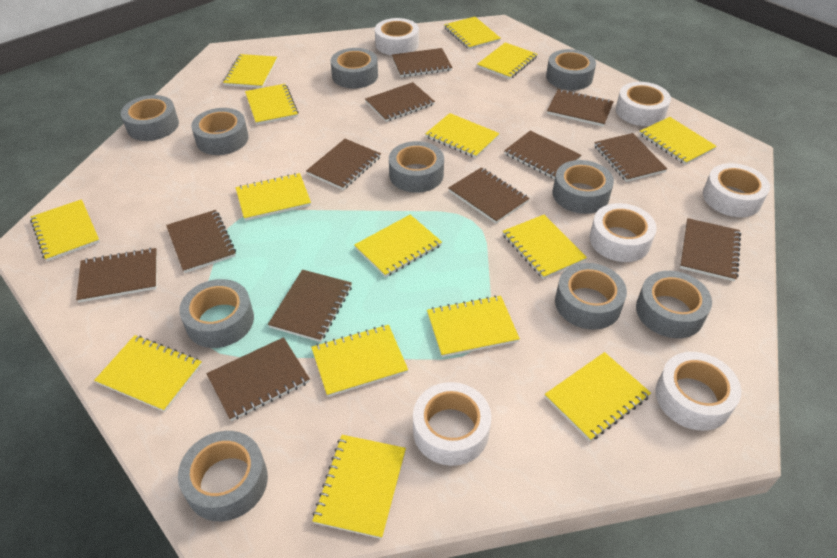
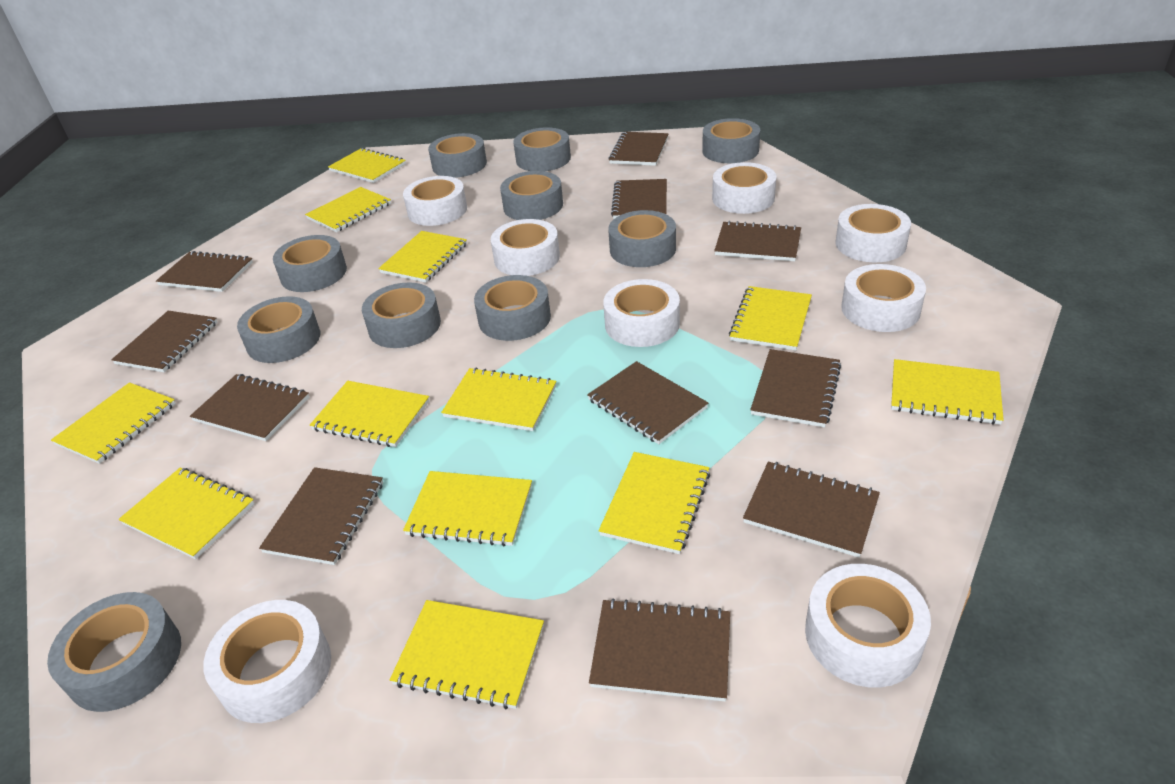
brown notebook: 12 -> 11
white tape: 6 -> 8
yellow notebook: 15 -> 12

